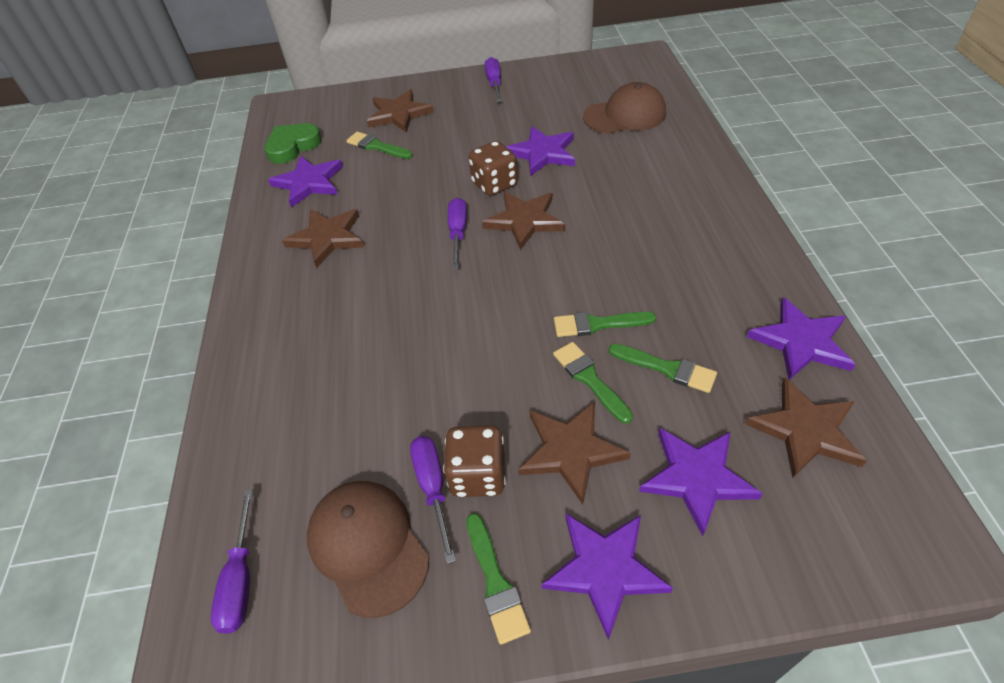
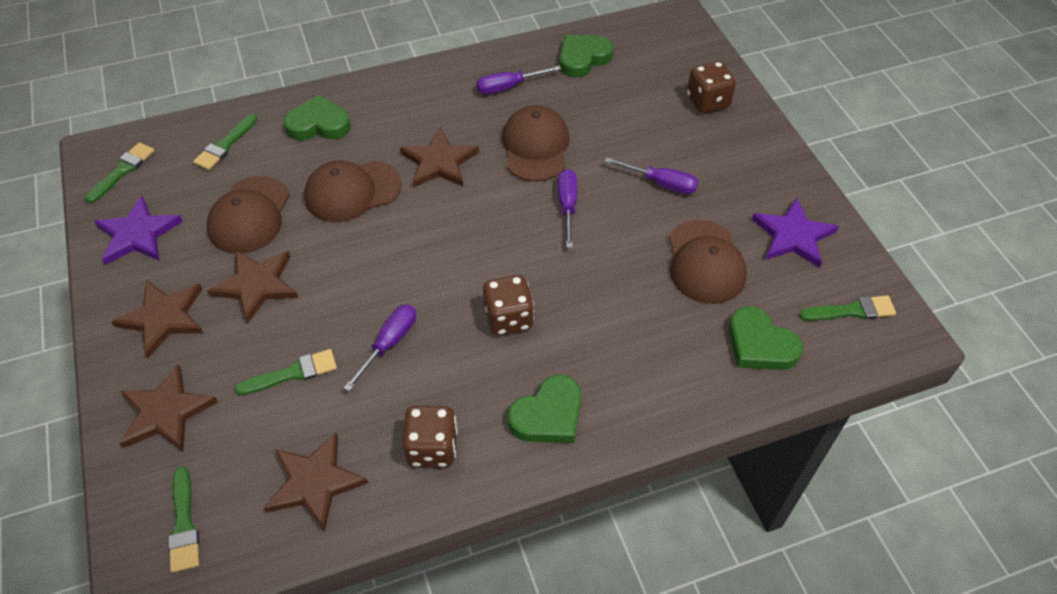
brown cap: 2 -> 4
brown dice: 2 -> 3
green heart: 1 -> 4
purple star: 5 -> 2

